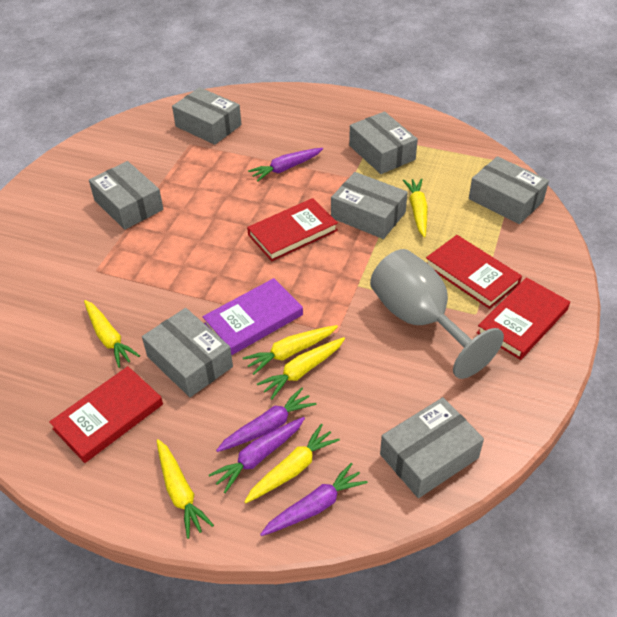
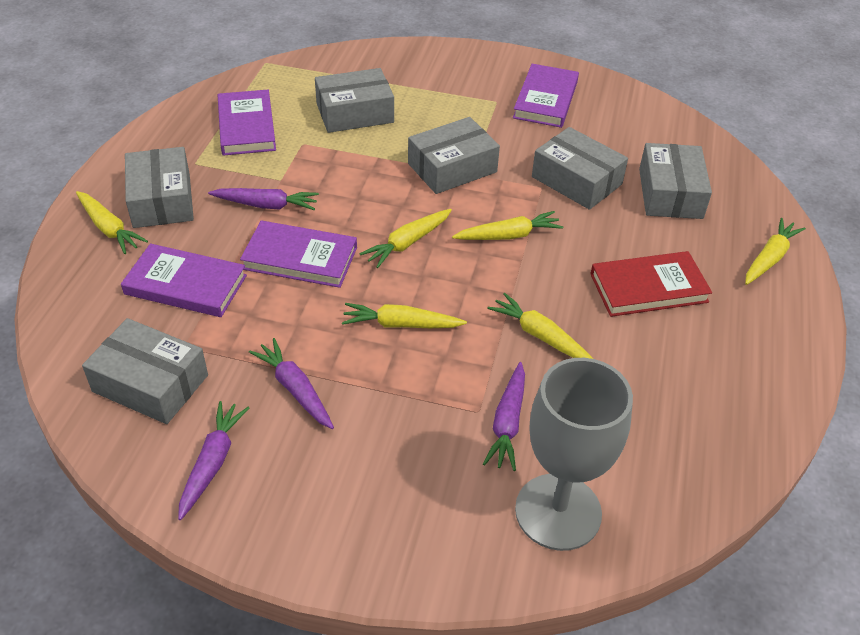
grey box: 7 -> 6
purple book: 1 -> 4
red book: 4 -> 1

